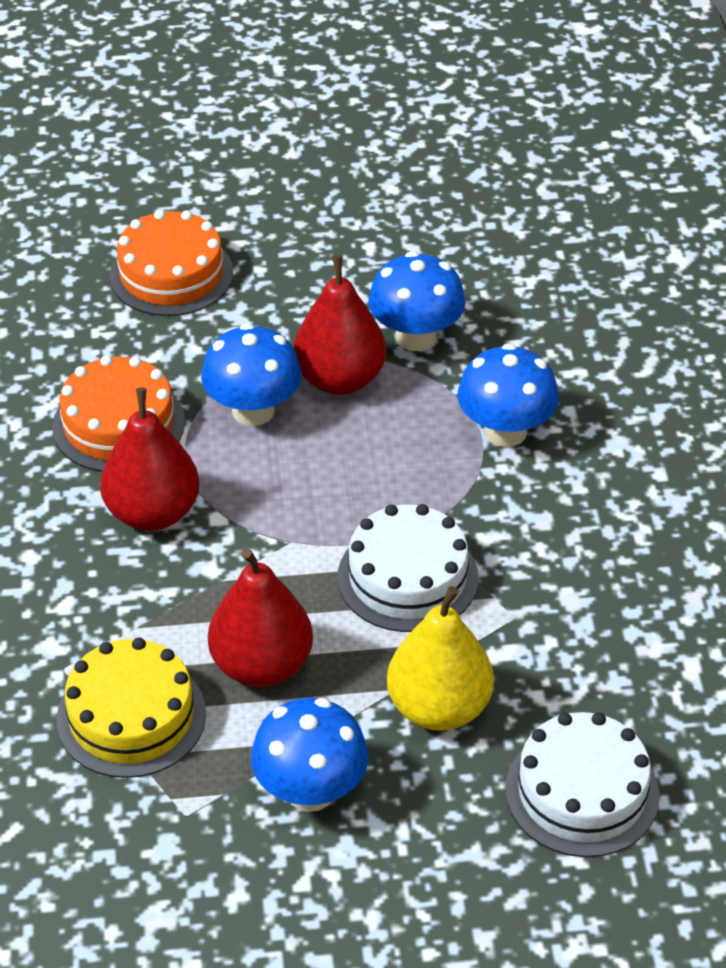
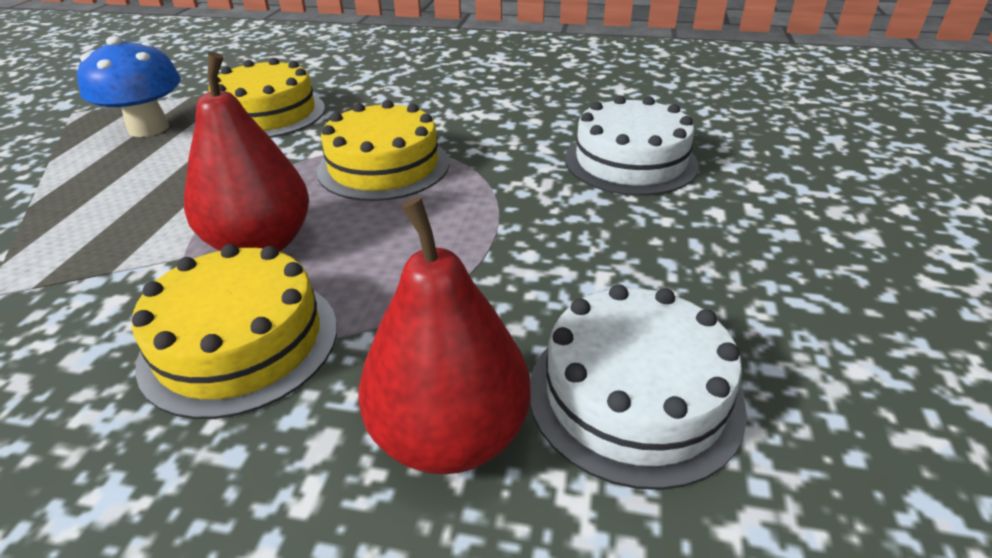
blue mushroom: 4 -> 1
orange cake: 2 -> 0
red pear: 3 -> 2
yellow cake: 1 -> 3
yellow pear: 1 -> 0

